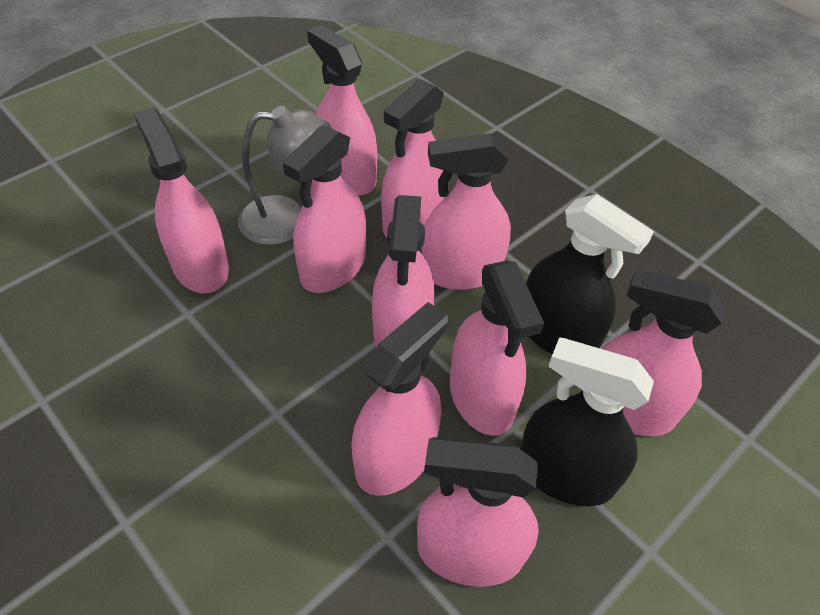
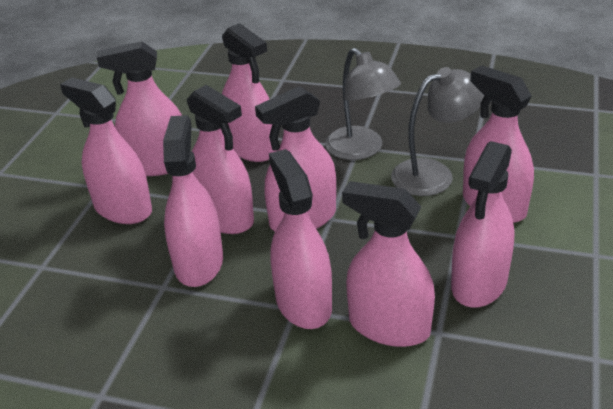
black spray bottle: 2 -> 0
grey lamp: 1 -> 2

